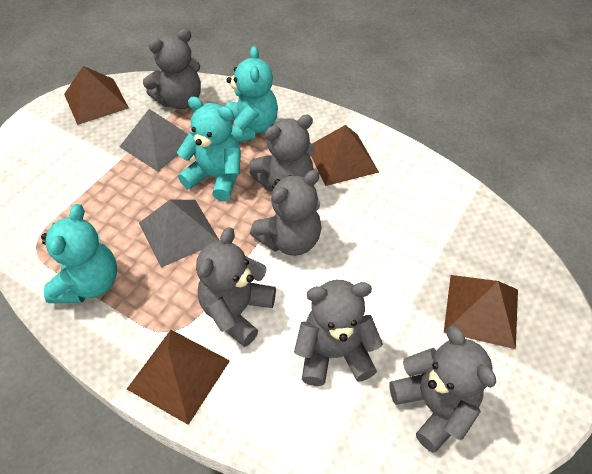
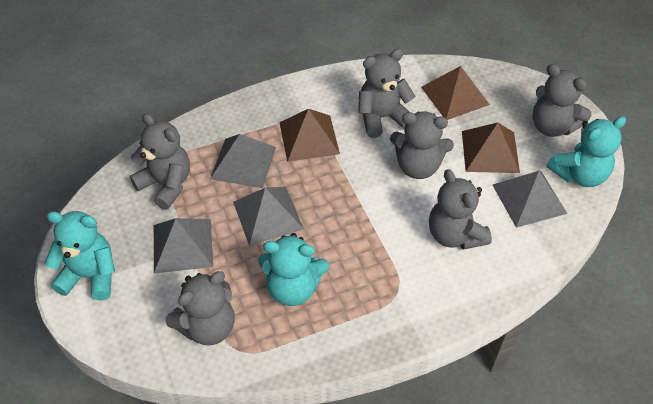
brown pyramid: 4 -> 3
grey pyramid: 2 -> 4

